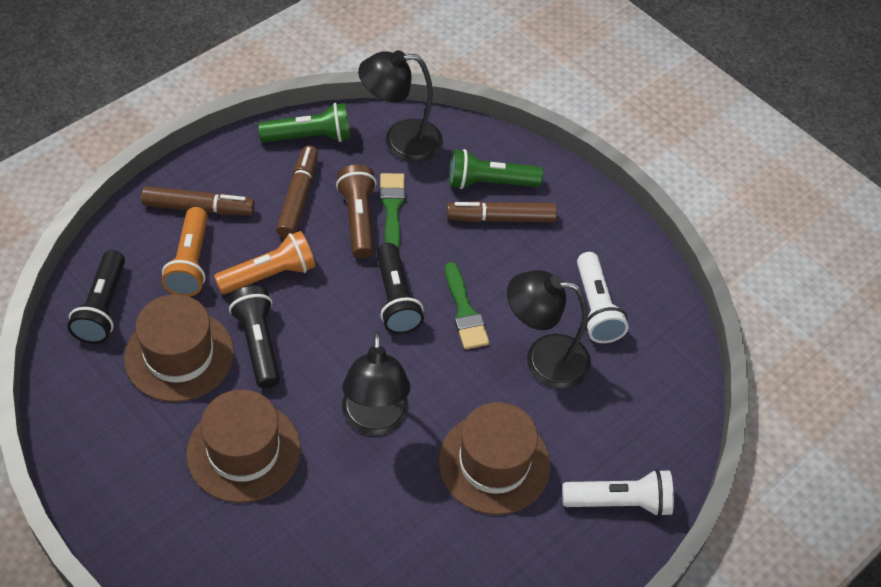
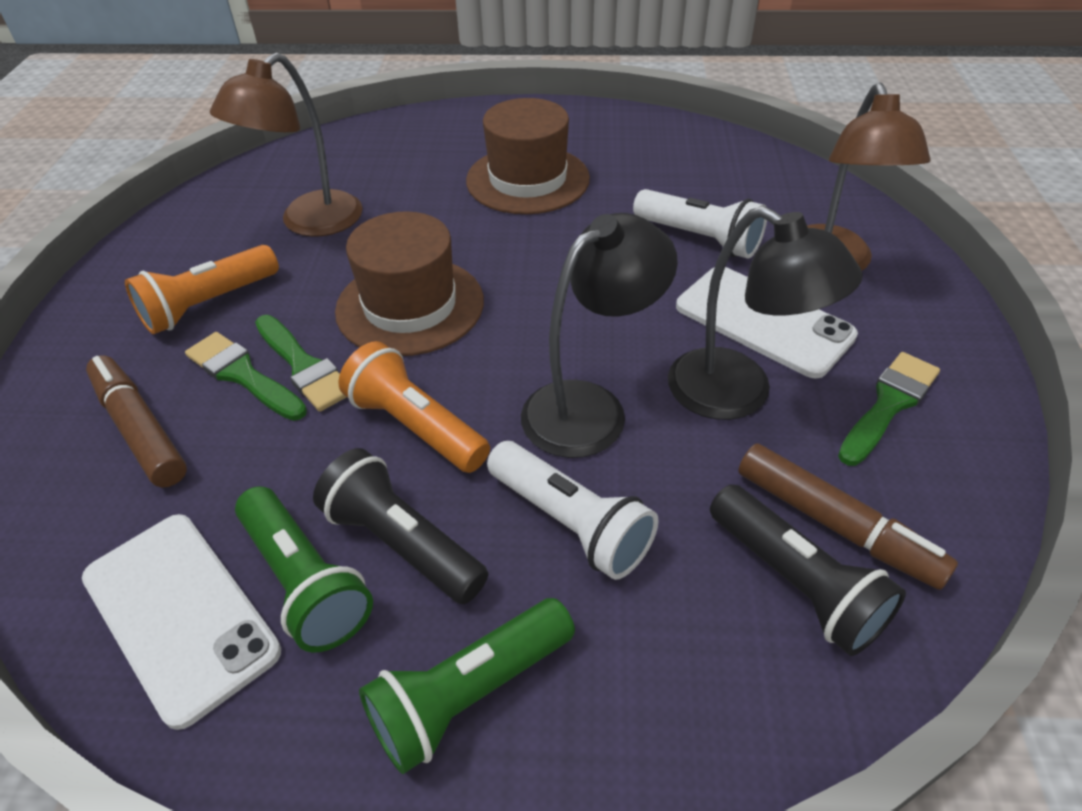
black flashlight: 3 -> 2
black lamp: 3 -> 2
brown flashlight: 1 -> 0
brown hat: 3 -> 2
brown lamp: 0 -> 2
brown marker: 3 -> 2
green brush: 2 -> 3
white phone: 0 -> 2

